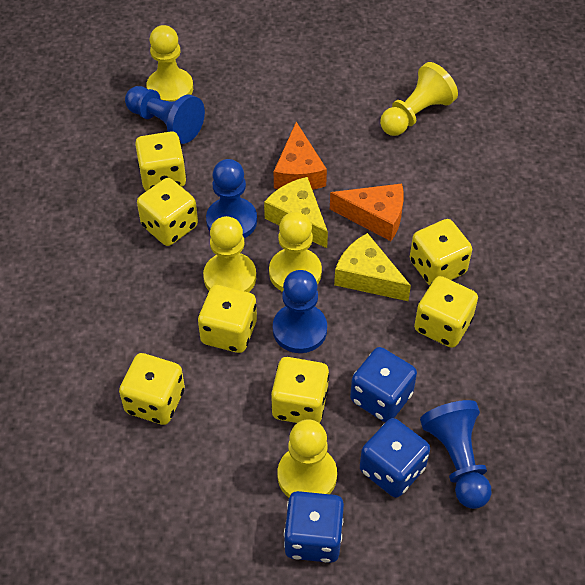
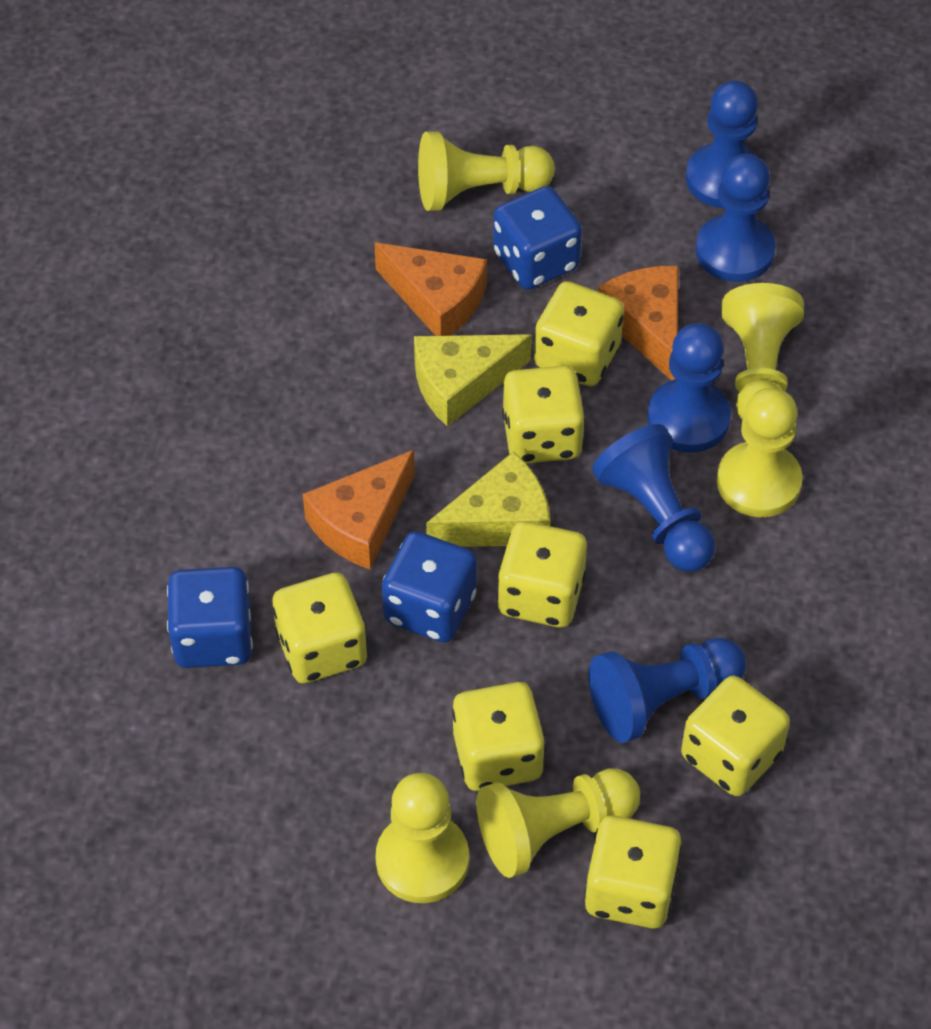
blue pawn: 4 -> 5
orange cheese: 2 -> 3

